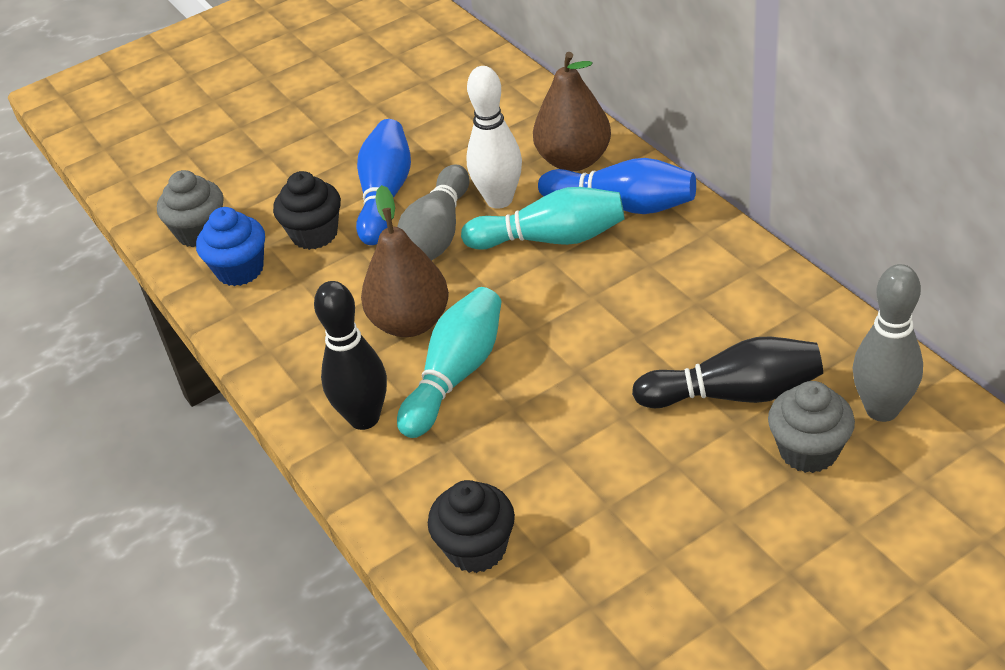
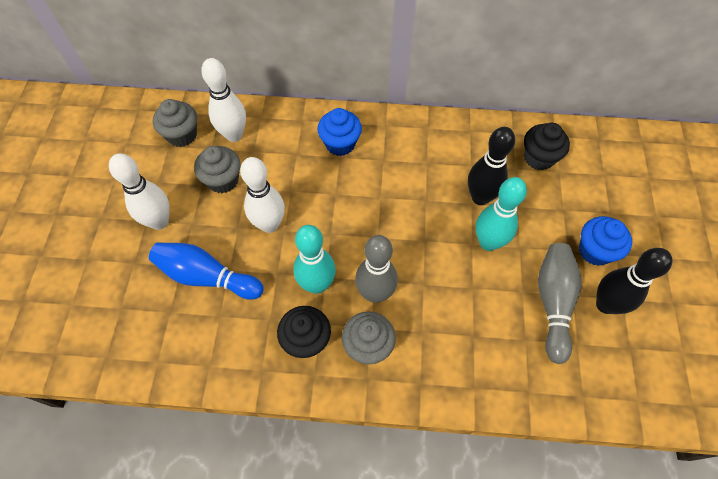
blue bowling pin: 2 -> 1
blue cupcake: 1 -> 2
brown pear: 2 -> 0
grey cupcake: 2 -> 3
white bowling pin: 1 -> 3

